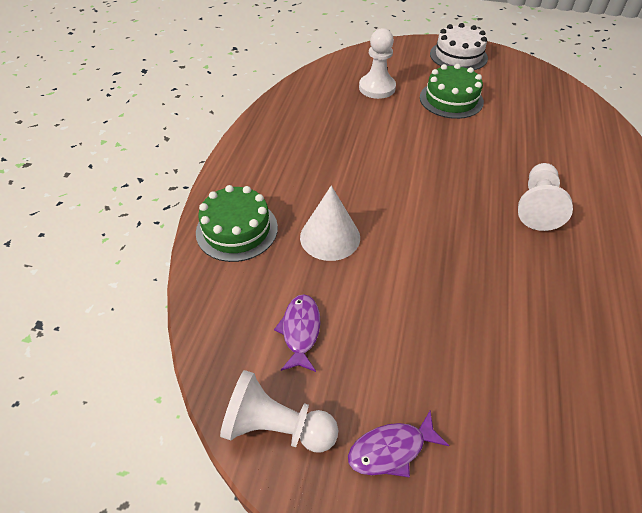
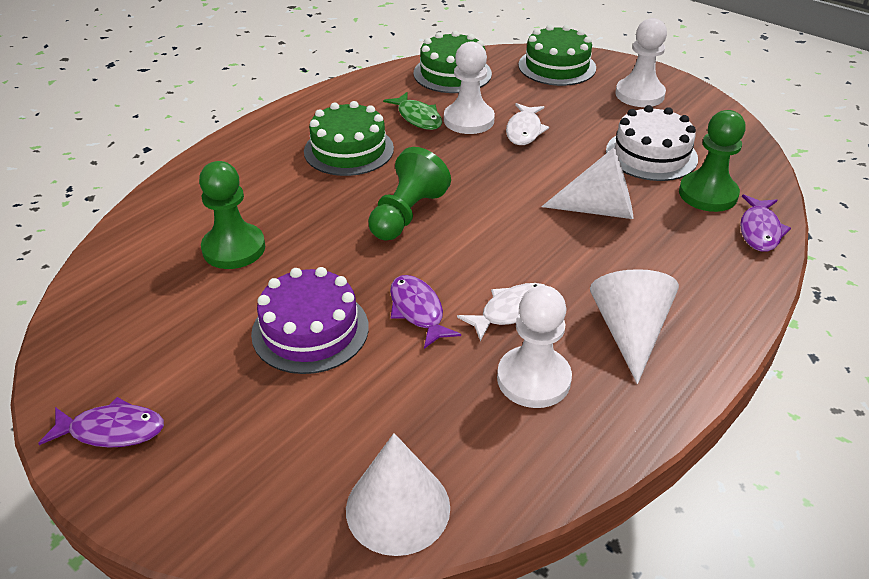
green cake: 2 -> 3
green fish: 0 -> 1
green pawn: 0 -> 3
purple cake: 0 -> 1
purple fish: 2 -> 3
white cone: 1 -> 3
white fish: 0 -> 2

